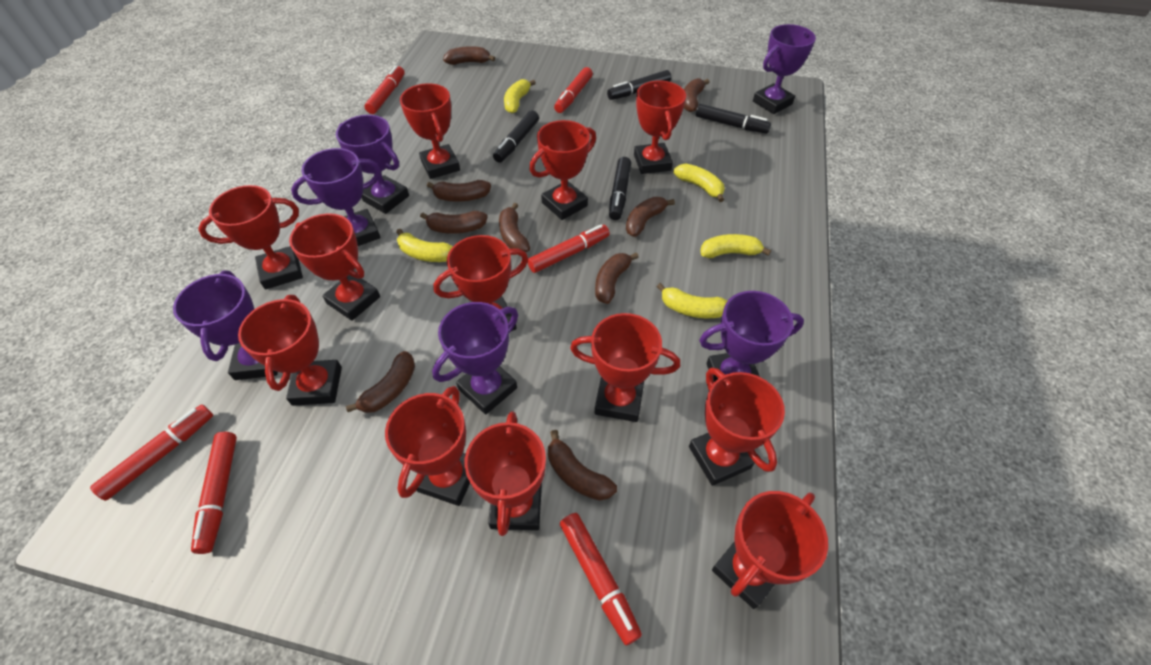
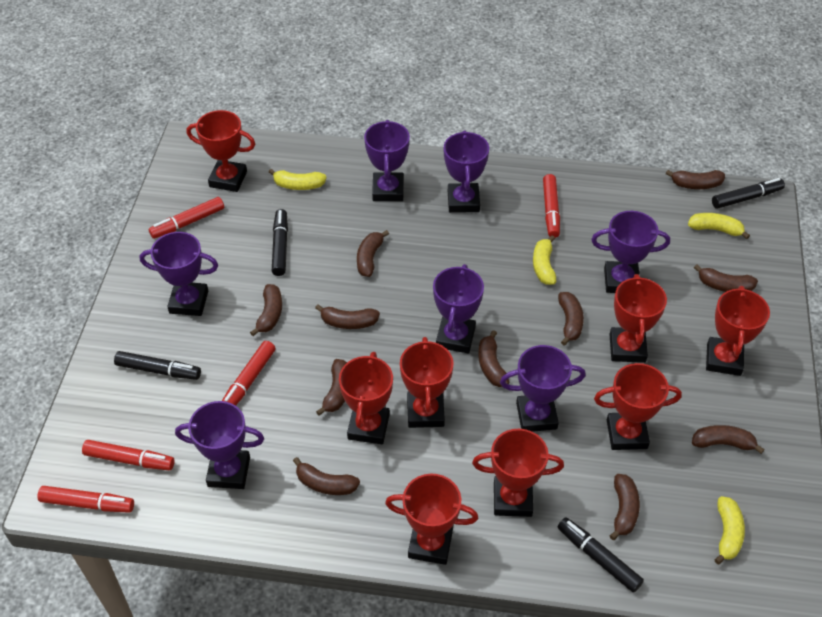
brown banana: 9 -> 11
purple trophy: 6 -> 7
red marker: 6 -> 5
red trophy: 12 -> 8
yellow banana: 5 -> 4

